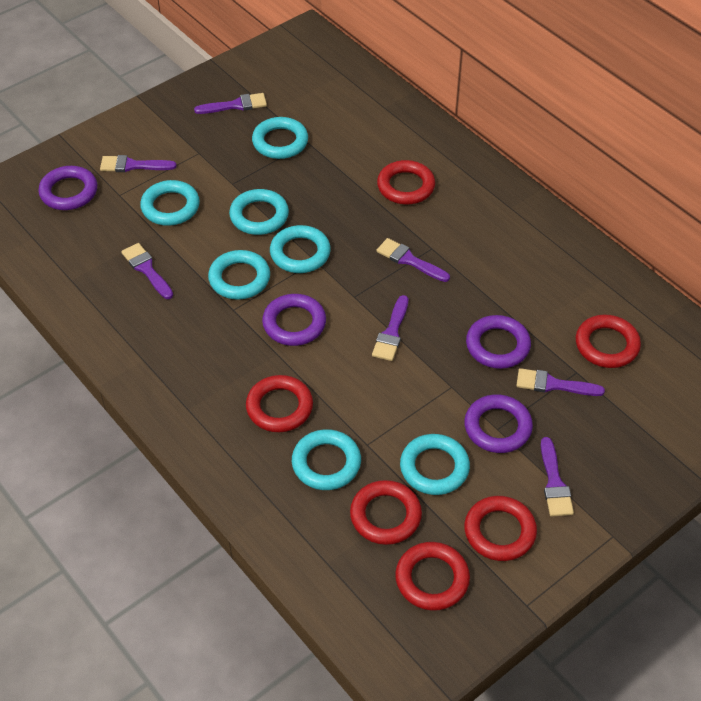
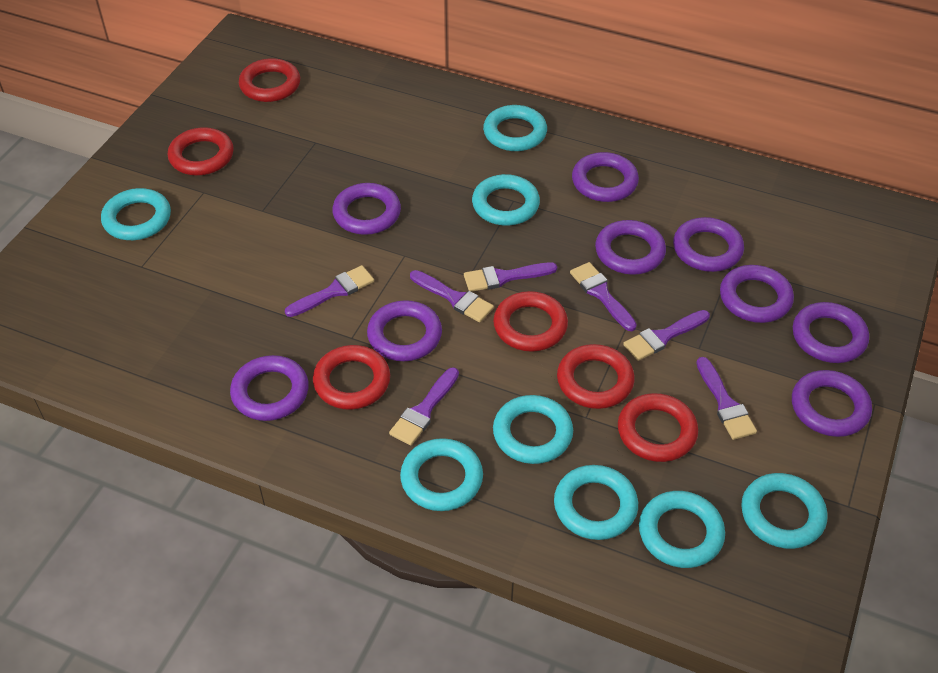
purple ring: 4 -> 9
turquoise ring: 7 -> 8

